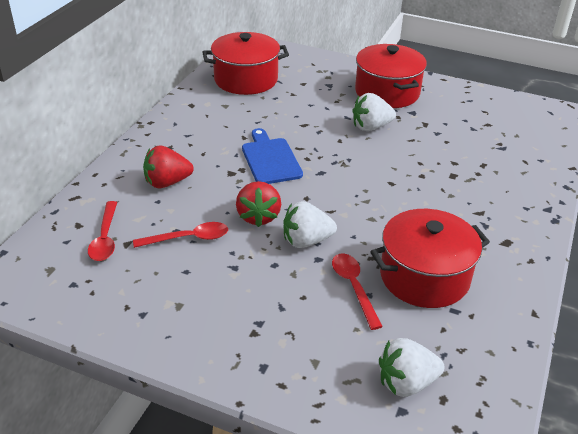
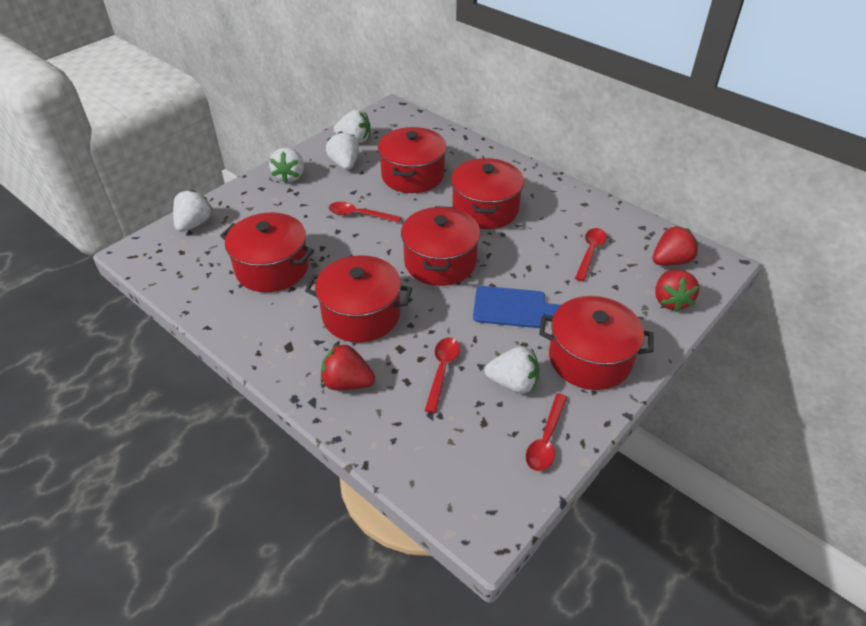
red pot: 3 -> 6
red spoon: 3 -> 4
red strawberry: 2 -> 3
white strawberry: 3 -> 5

